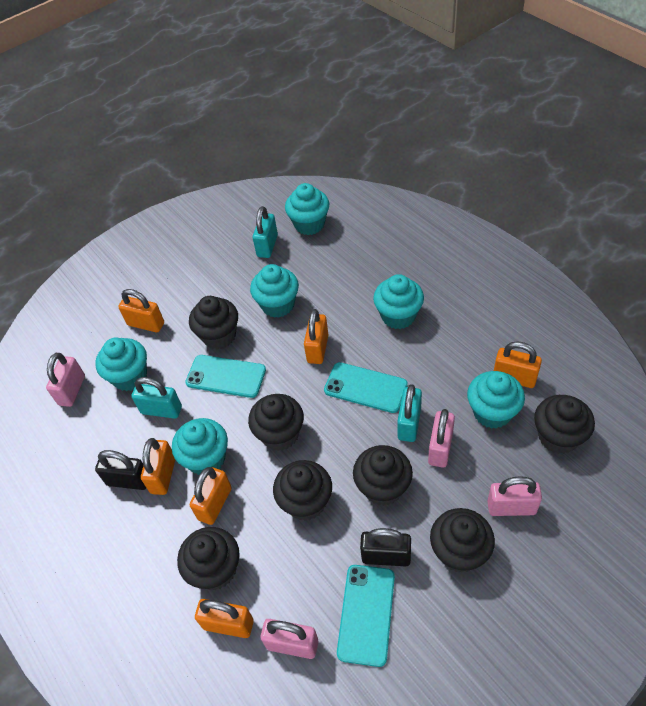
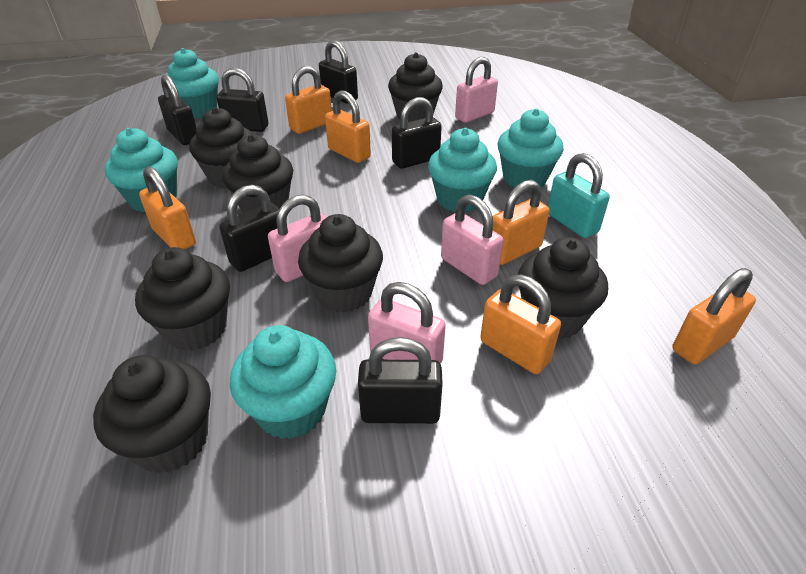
black padlock: 2 -> 6
turquoise cupcake: 6 -> 5
turquoise padlock: 3 -> 1
turquoise phone: 3 -> 0

